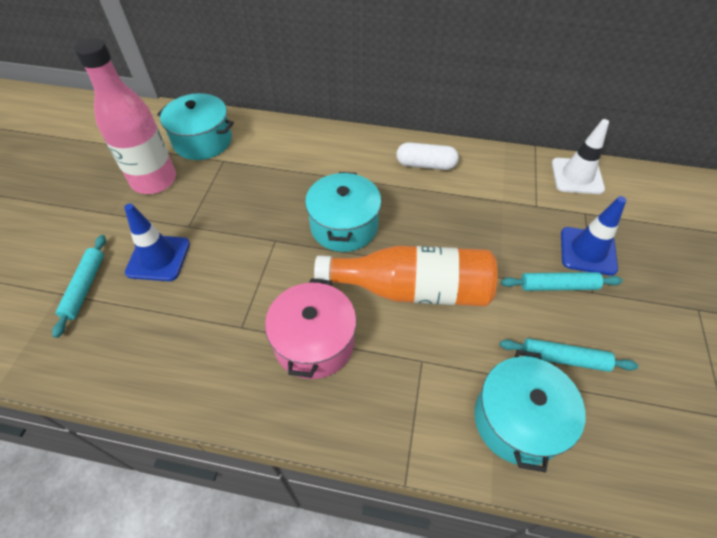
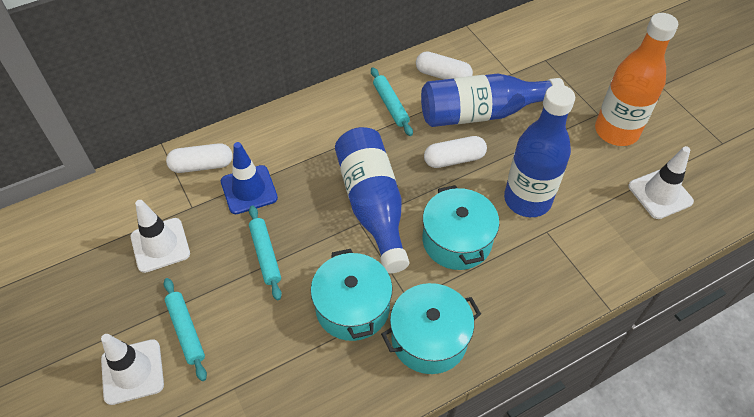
blue bottle: 0 -> 3
blue traffic cone: 2 -> 1
pink bottle: 1 -> 0
pink pot: 1 -> 0
white capsule: 1 -> 3
white traffic cone: 1 -> 3

